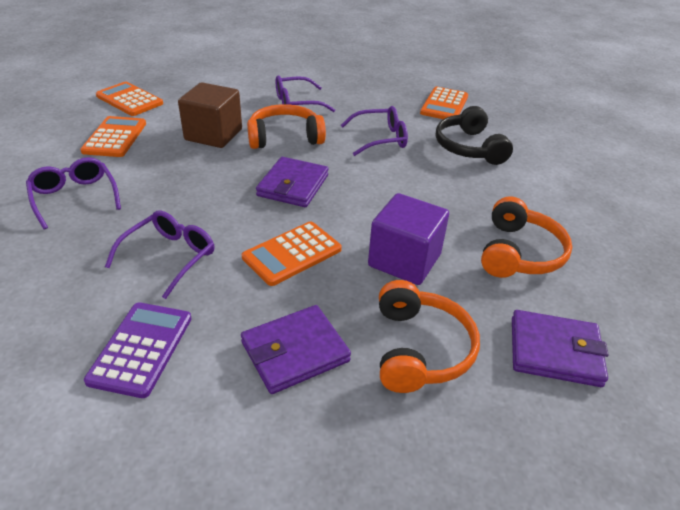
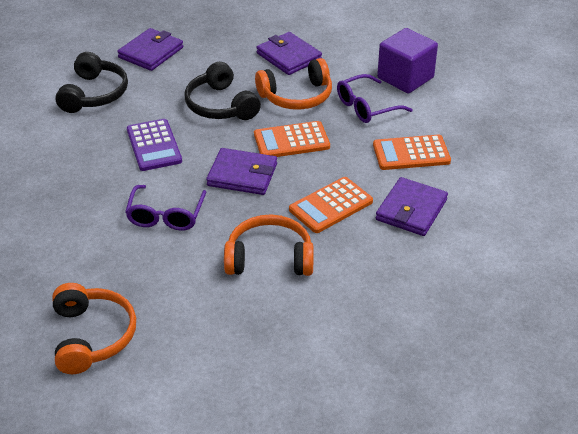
black headphones: 1 -> 2
brown cube: 1 -> 0
orange calculator: 4 -> 3
purple glasses: 4 -> 2
purple wallet: 3 -> 4

